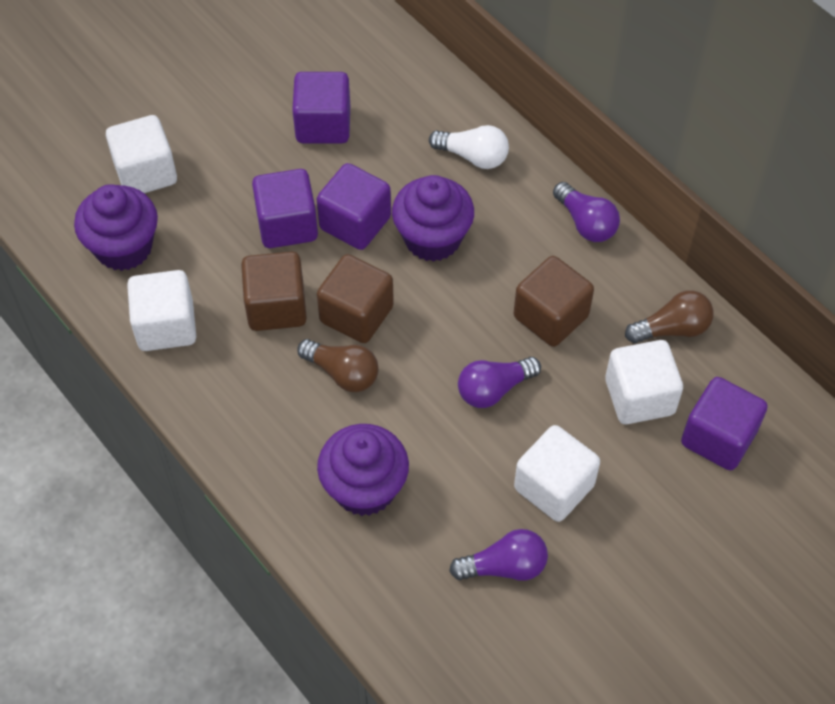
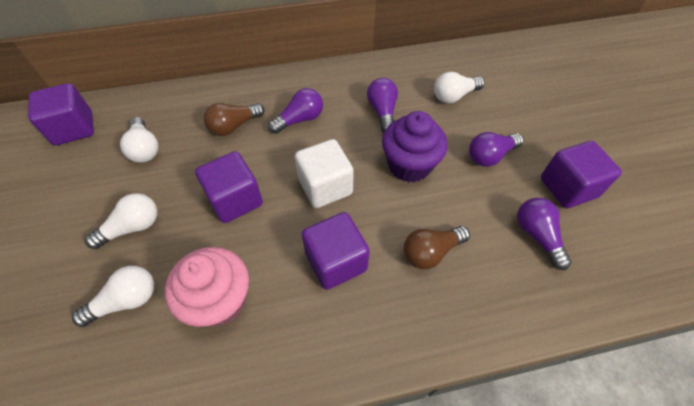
brown cube: 3 -> 0
pink cupcake: 0 -> 1
purple cupcake: 3 -> 1
purple light bulb: 3 -> 4
white cube: 4 -> 1
white light bulb: 1 -> 4

